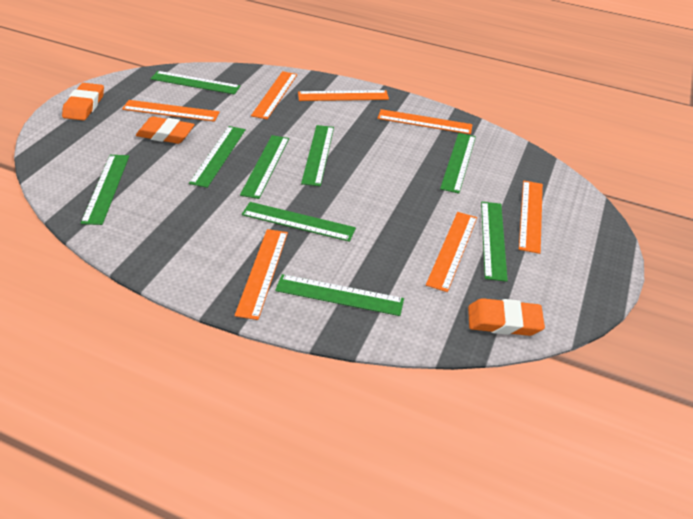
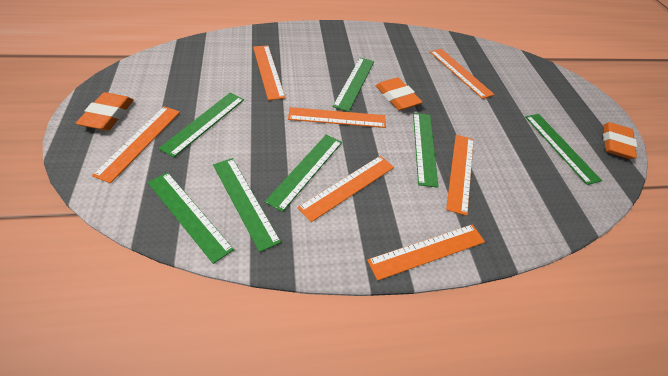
green ruler: 9 -> 7

